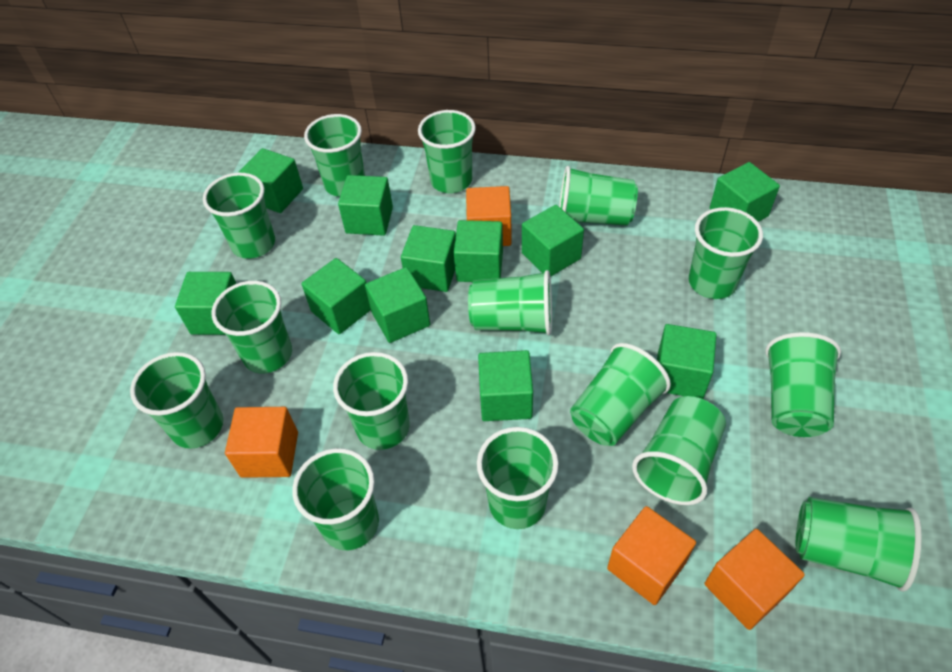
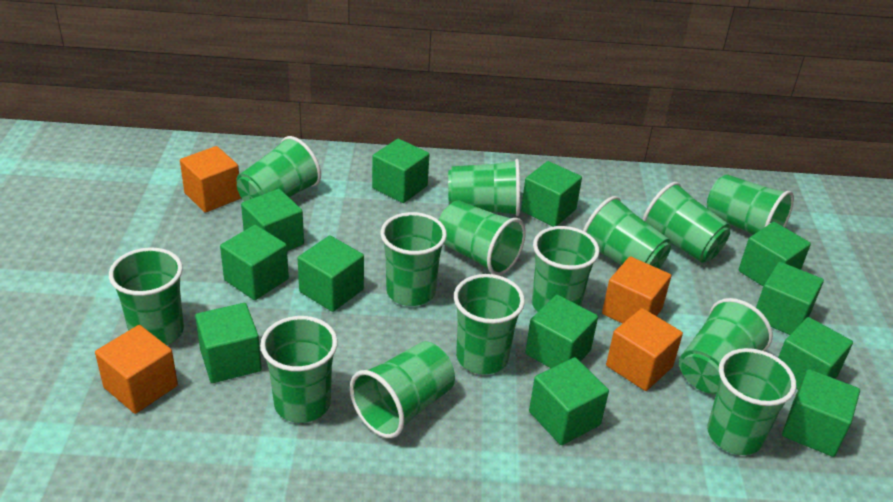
green cube: 11 -> 12
green cup: 15 -> 14

